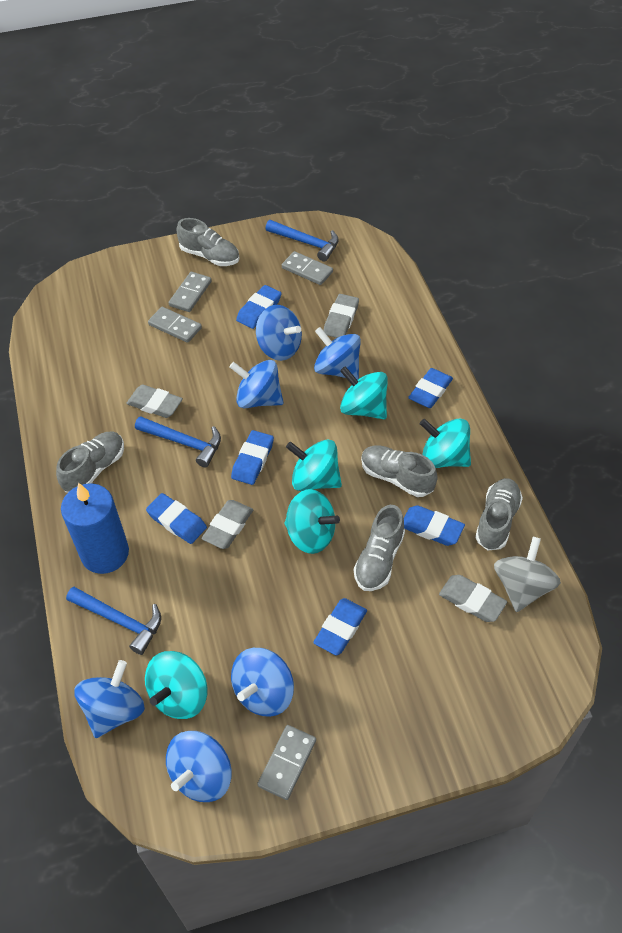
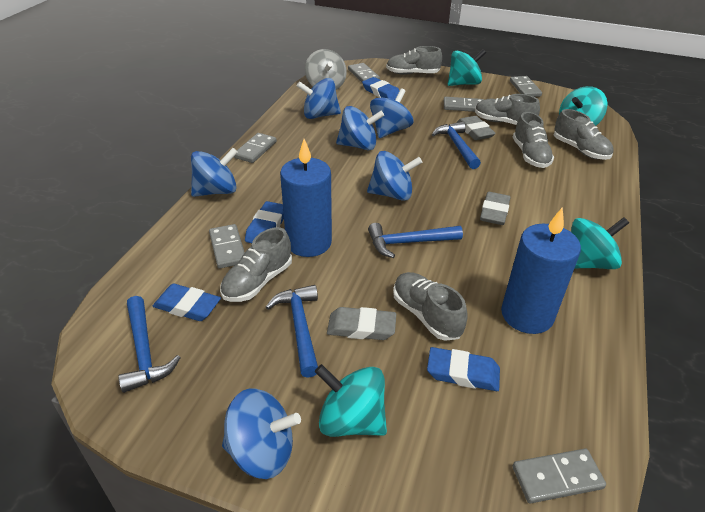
blue candle: 1 -> 2
blue eraser: 6 -> 4
blue hammer: 3 -> 4
grey domino: 4 -> 6
grey eraser: 4 -> 3
grey shoe: 5 -> 6
turquoise spinning top: 5 -> 4

